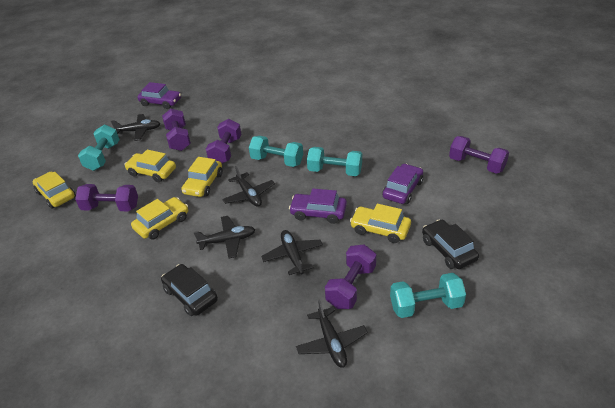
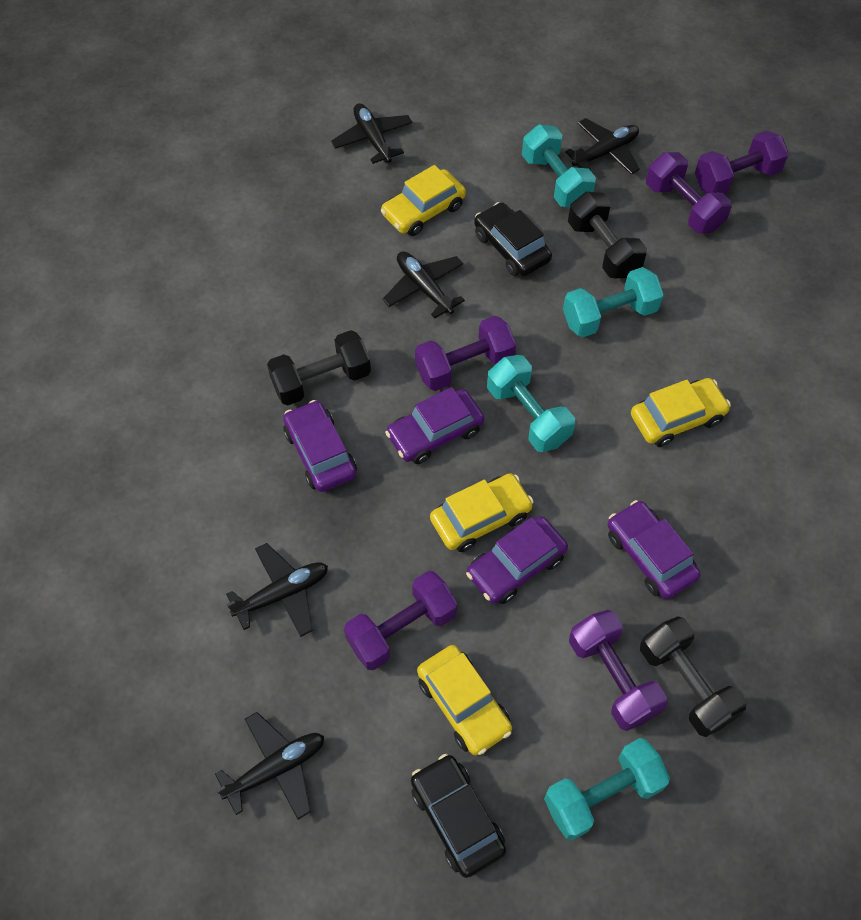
black dumbbell: 0 -> 3
purple car: 3 -> 4
yellow car: 5 -> 4

